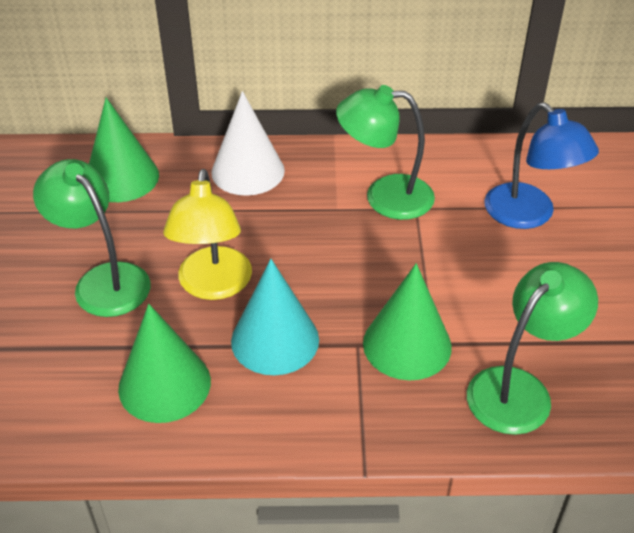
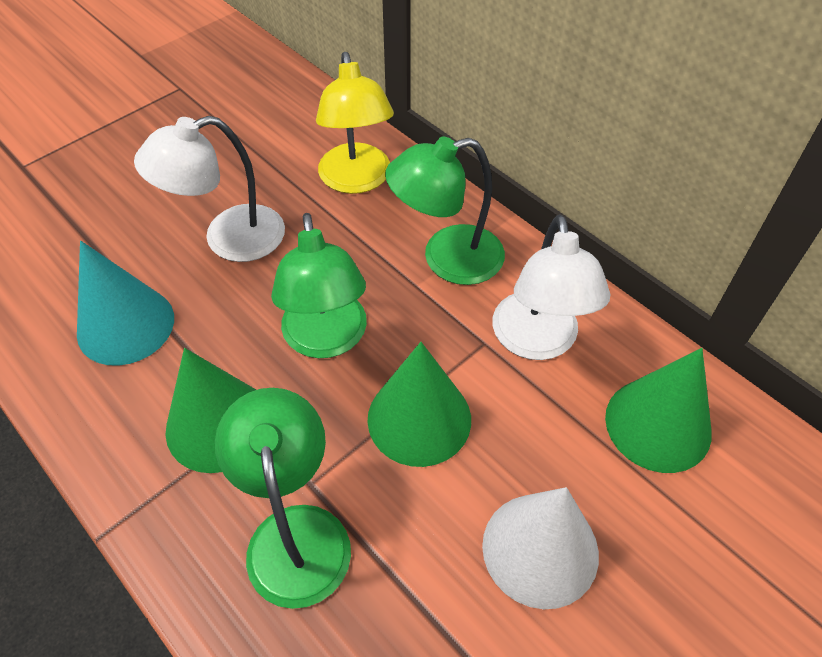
blue lamp: 1 -> 0
white lamp: 0 -> 2

